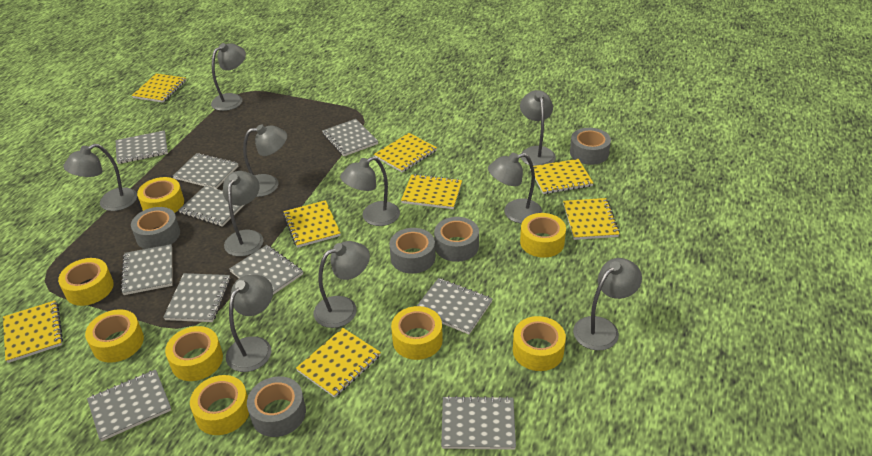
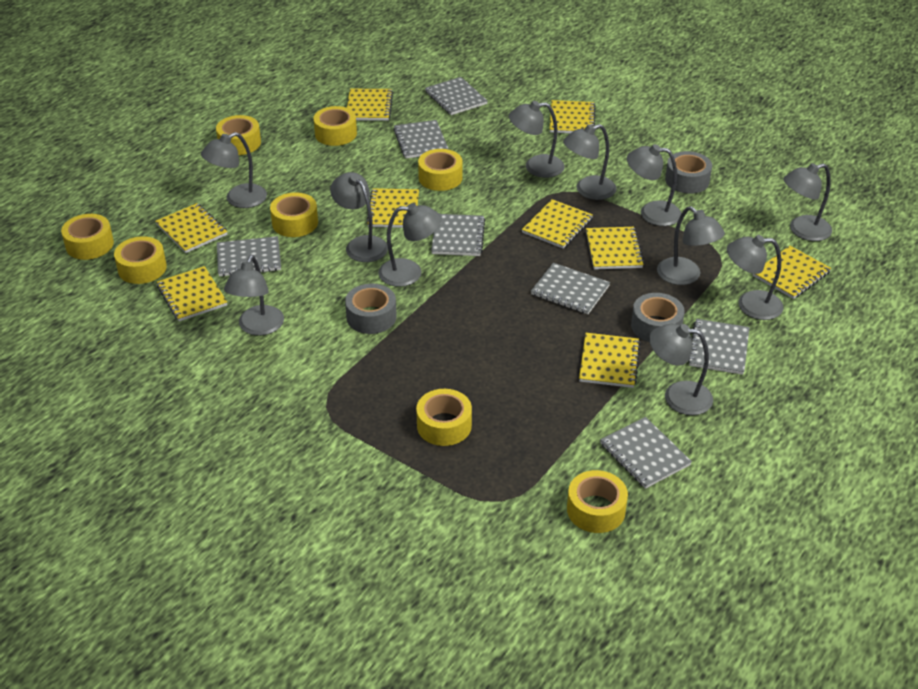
grey lamp: 10 -> 11
grey notebook: 10 -> 7
grey tape: 5 -> 3
yellow notebook: 8 -> 9

